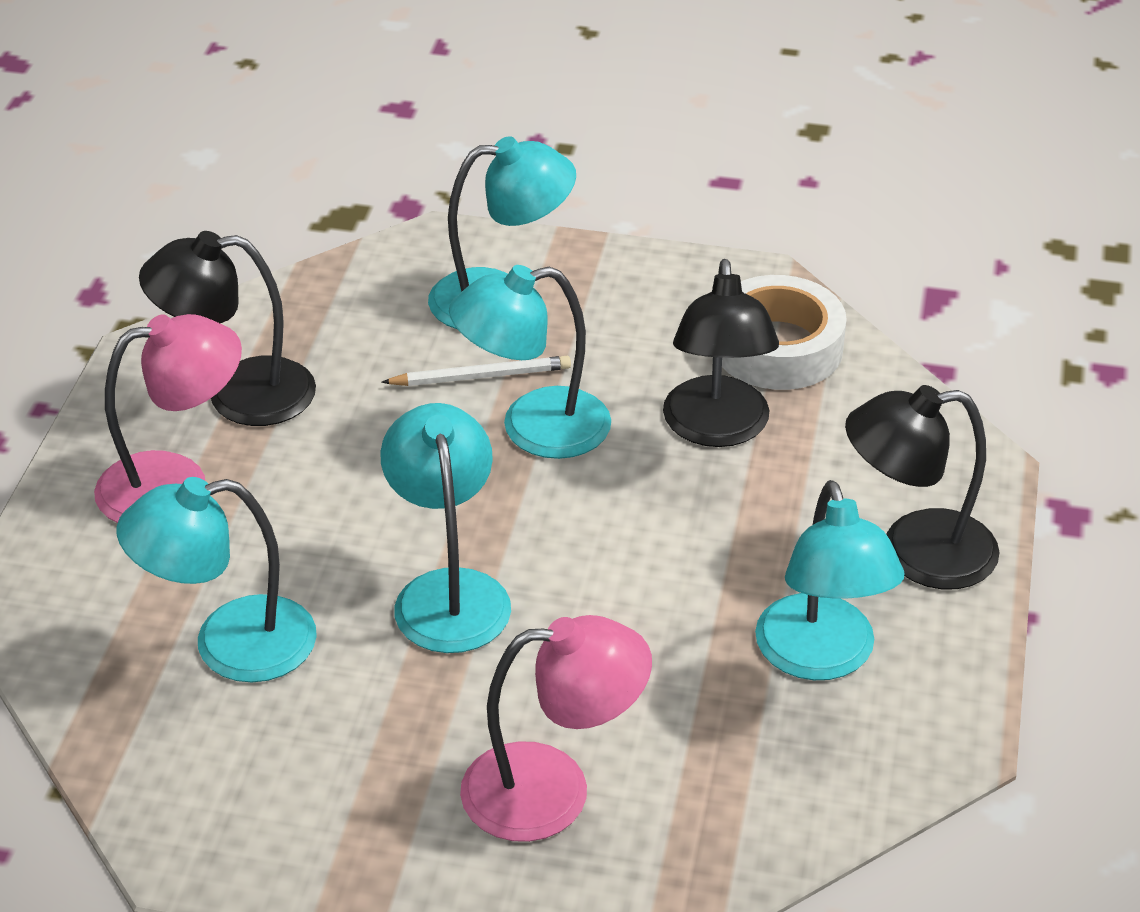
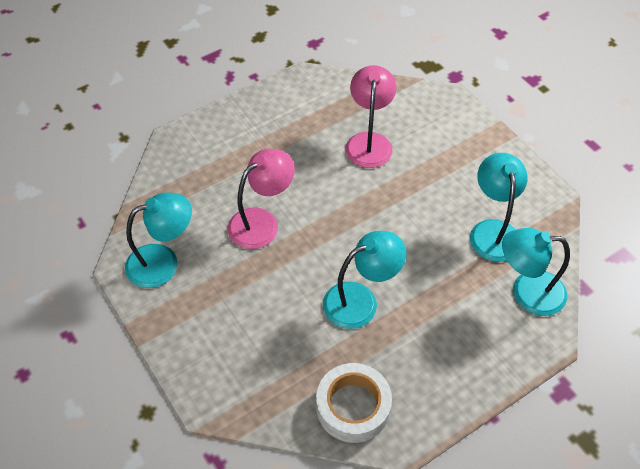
black lamp: 3 -> 0
turquoise lamp: 5 -> 4
white pencil: 1 -> 0

